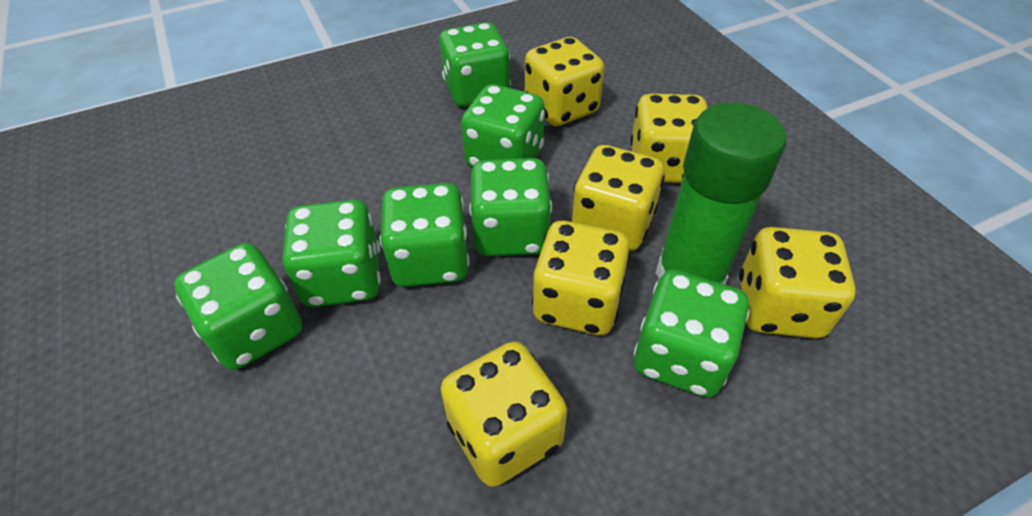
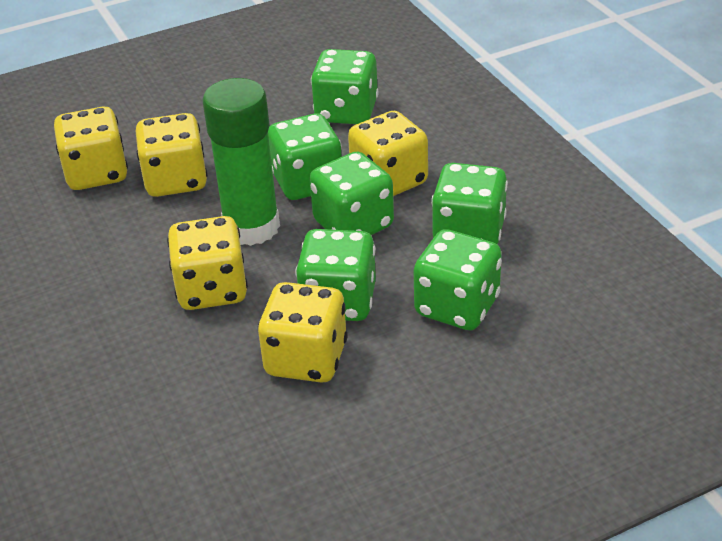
green dice: 7 -> 6
yellow dice: 6 -> 5

